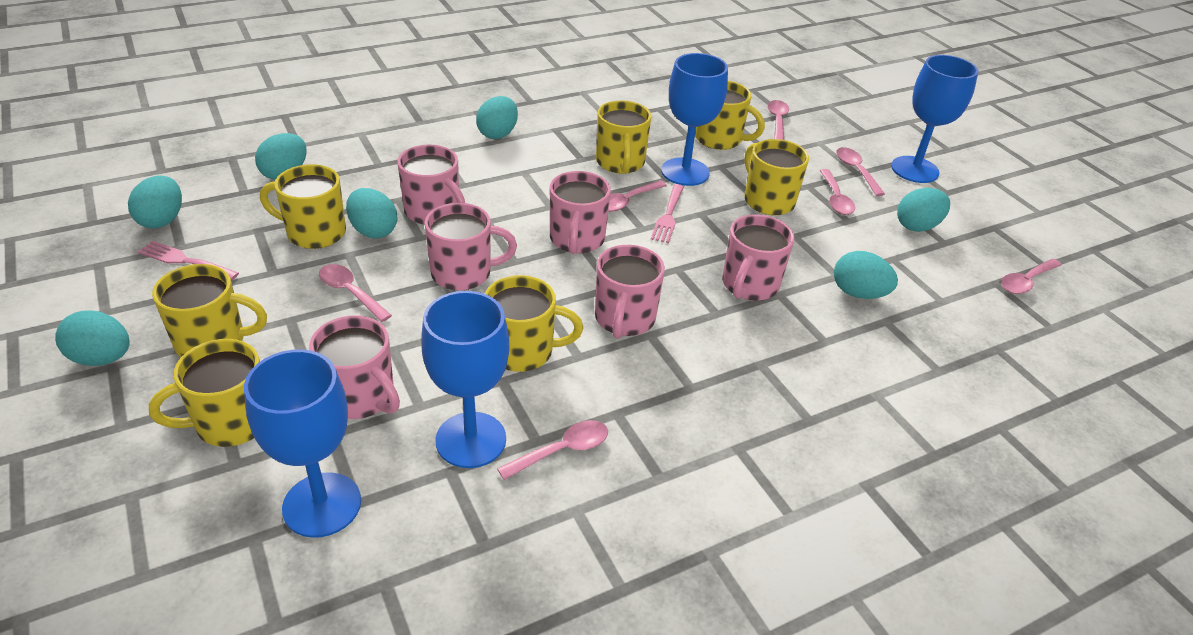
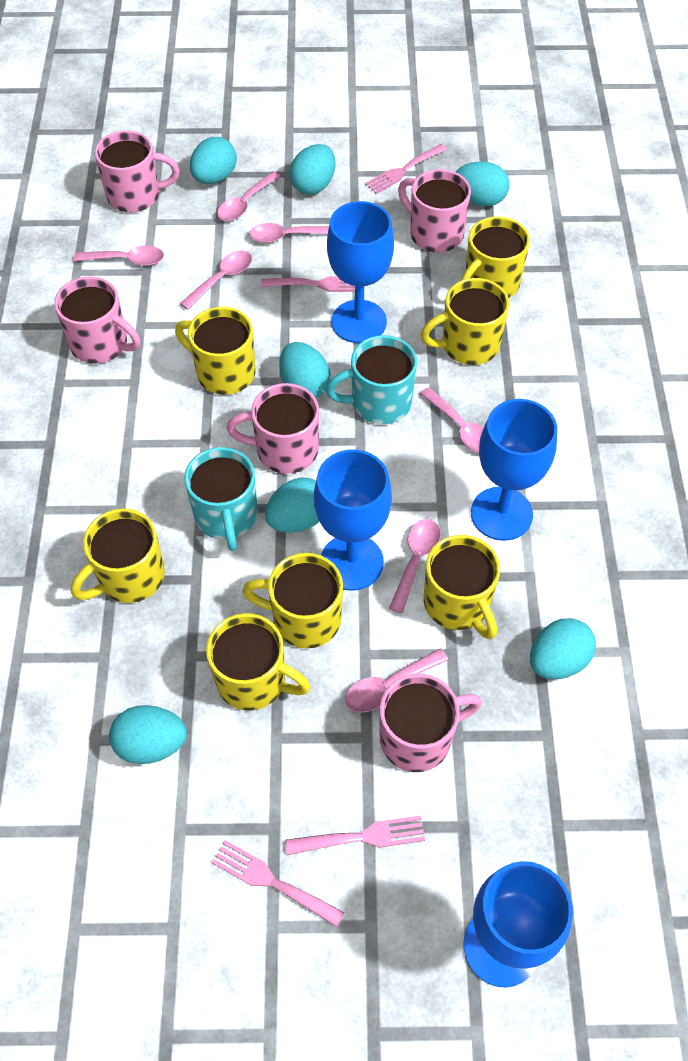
pink fork: 2 -> 4
pink mug: 6 -> 5
turquoise mug: 0 -> 2

